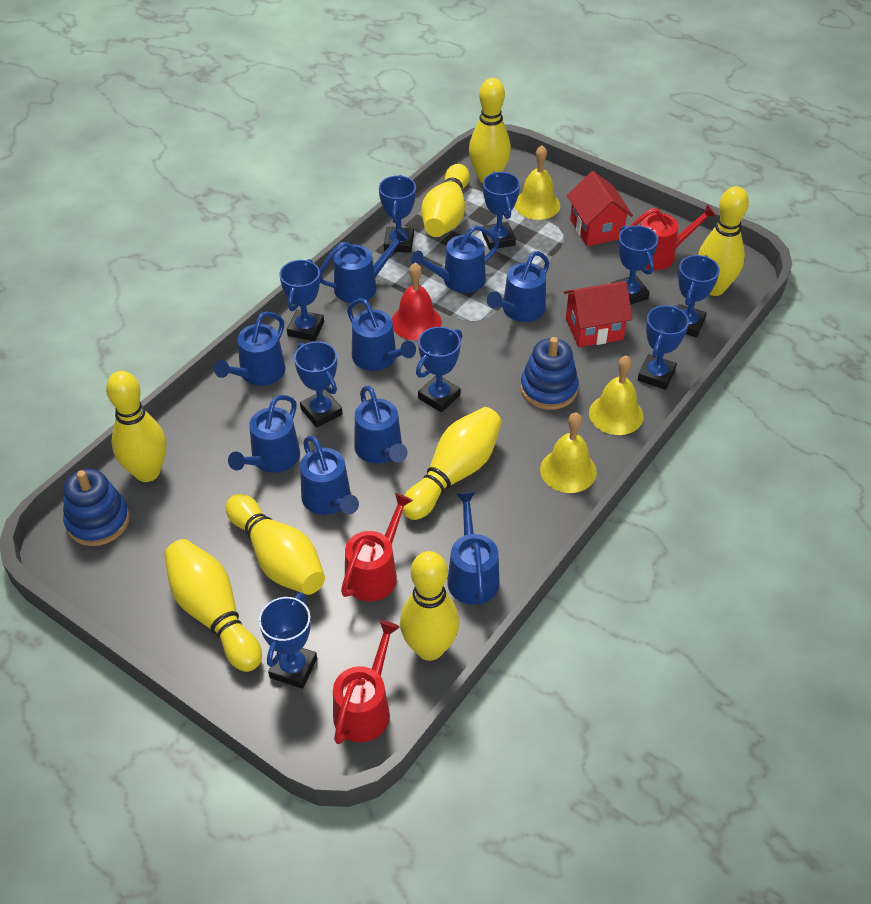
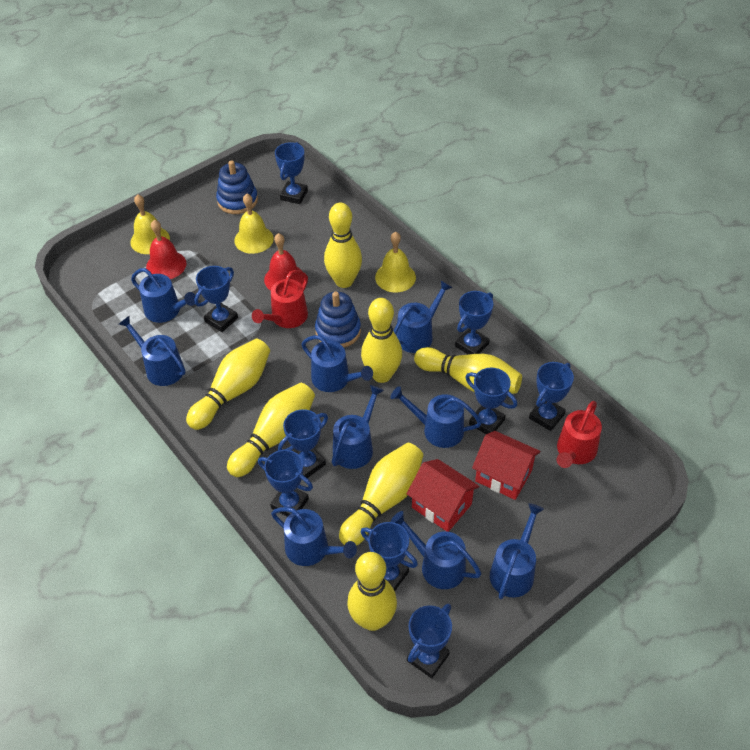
red bell: 1 -> 2
red watering can: 3 -> 2
yellow bowling pin: 8 -> 7

